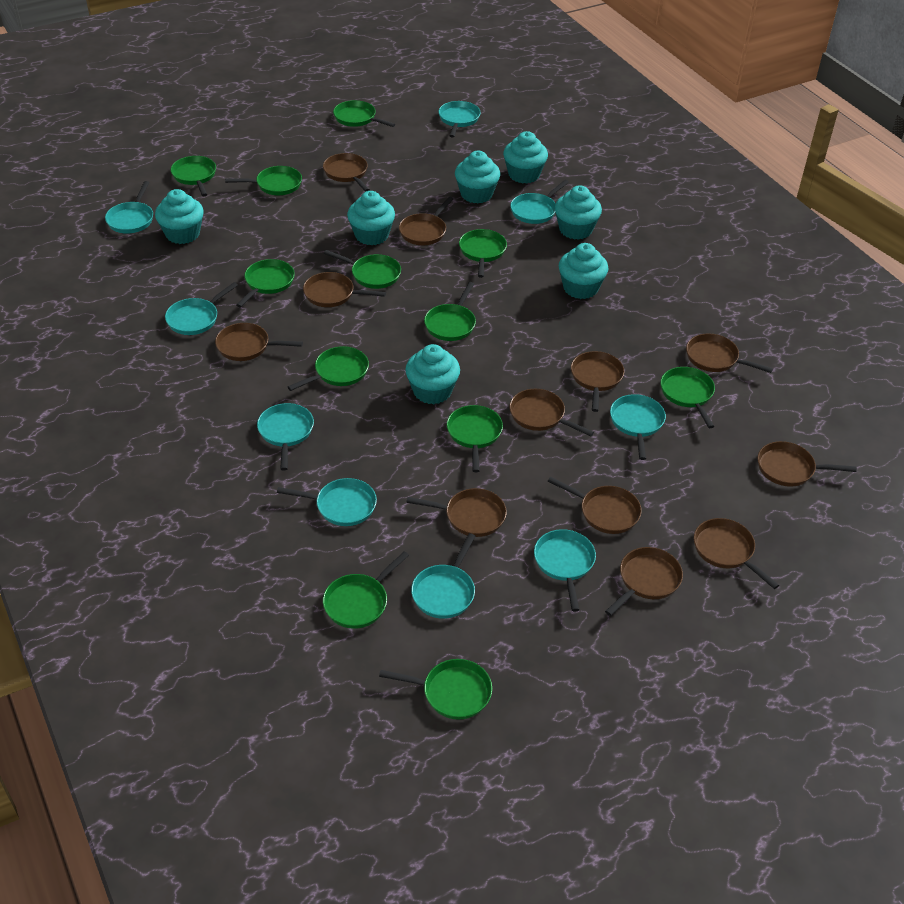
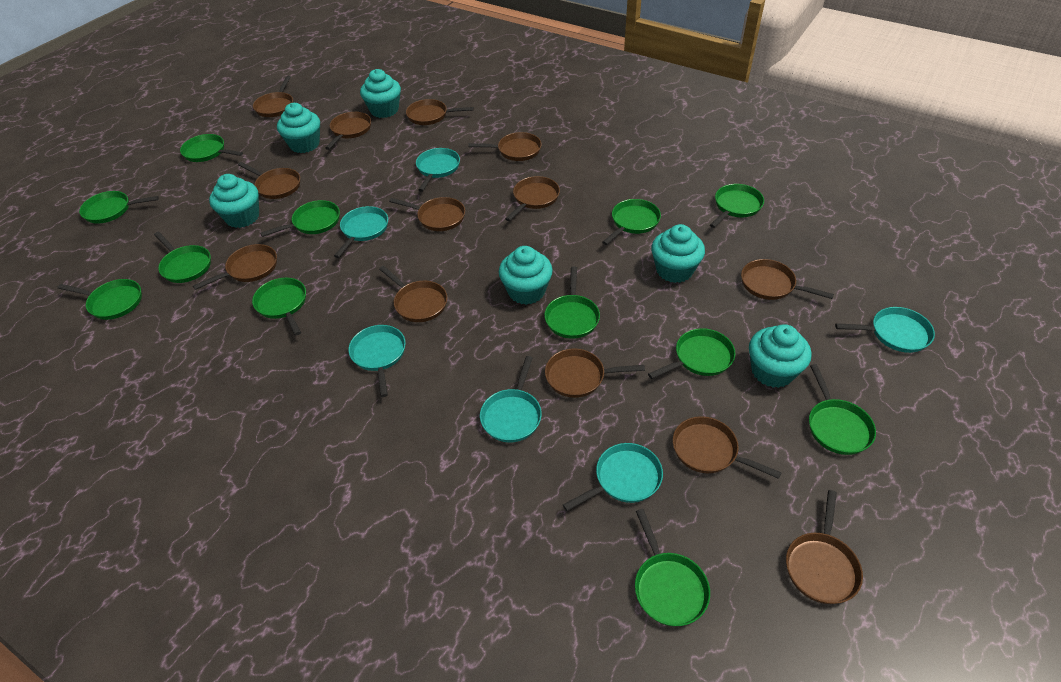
brown pan: 12 -> 13
turquoise cupcake: 7 -> 6
turquoise pan: 9 -> 6

